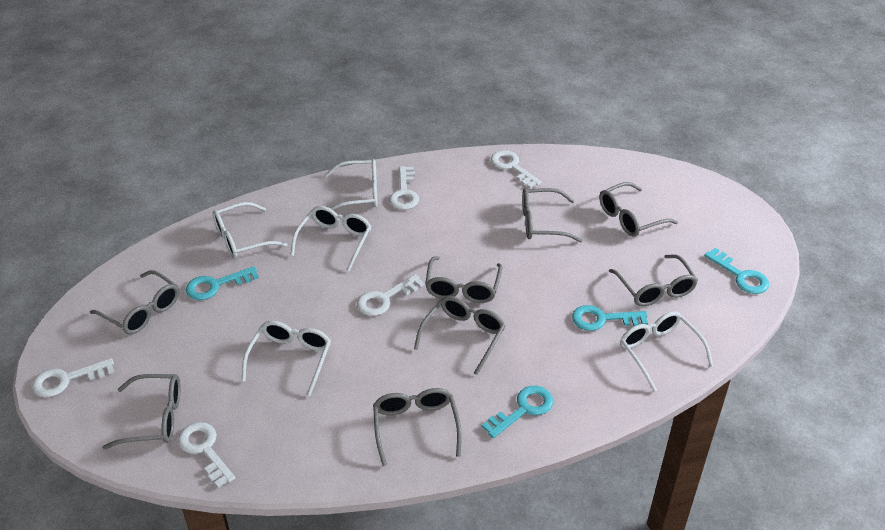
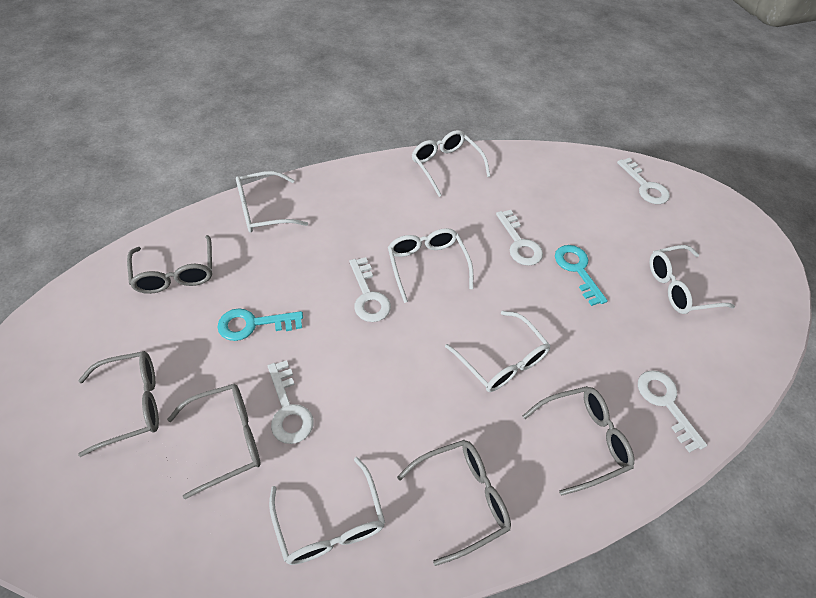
grey glasses: 8 -> 5
turquoise key: 4 -> 2
white glasses: 5 -> 6

